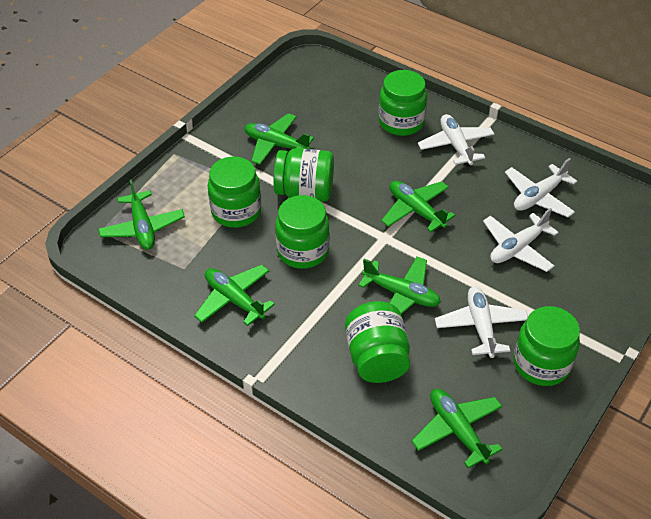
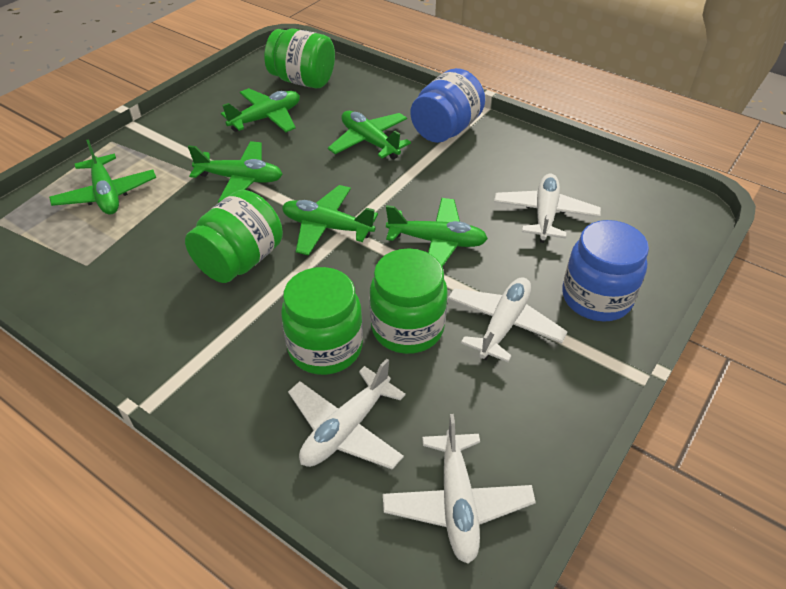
blue jar: 0 -> 2
green jar: 6 -> 4

